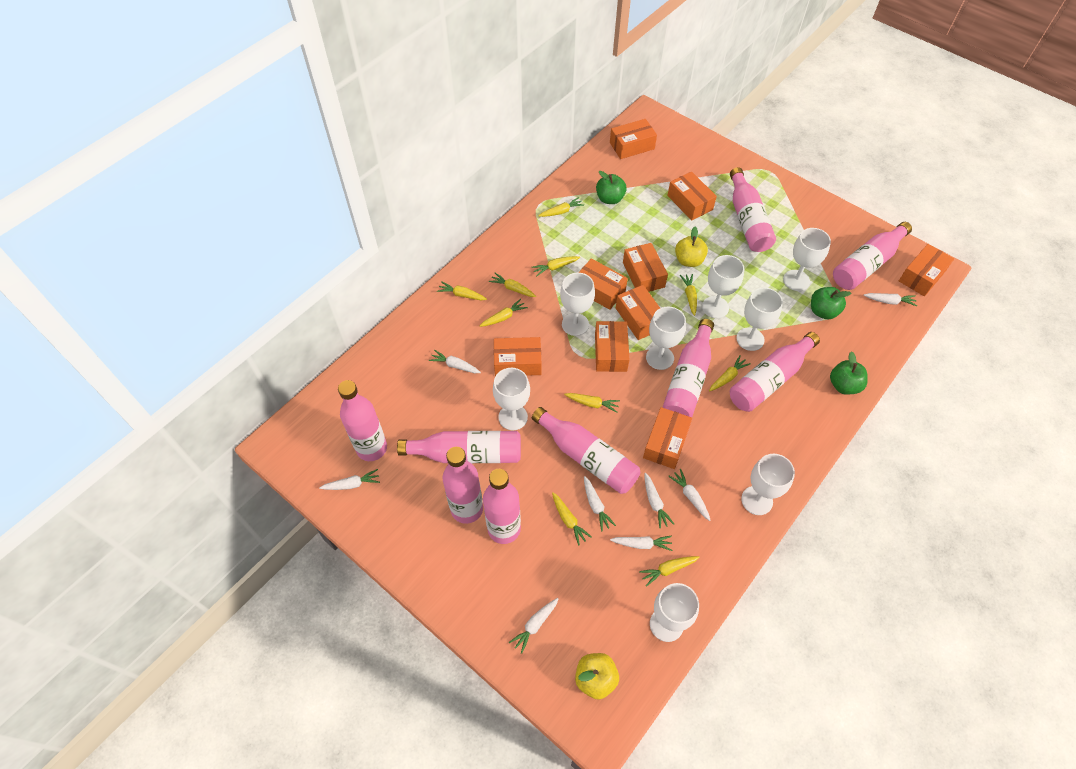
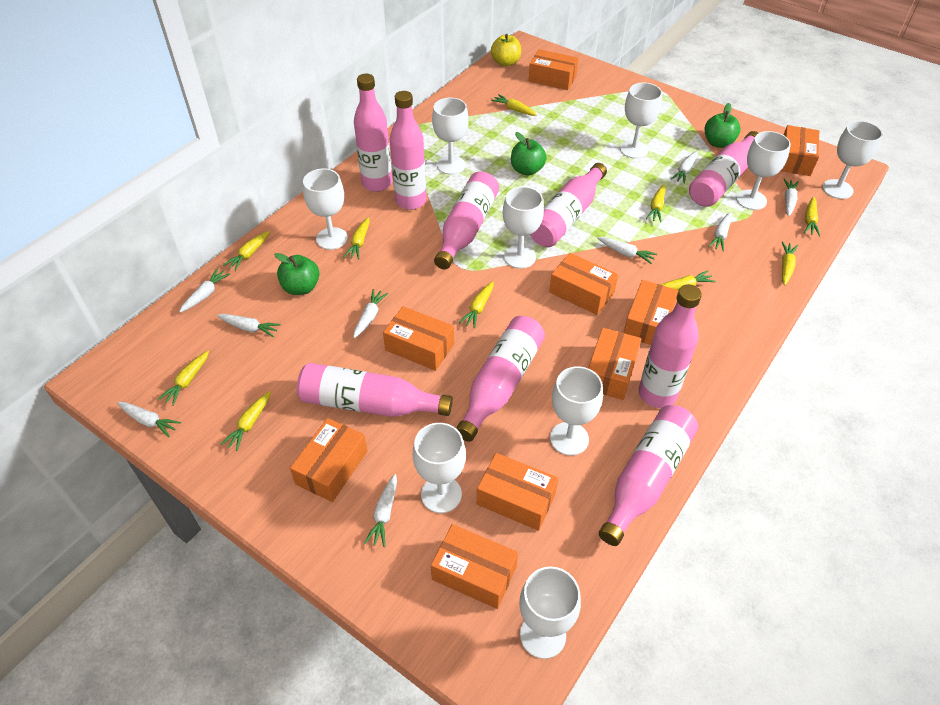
white carrot: 8 -> 9
white goblet: 8 -> 9
yellow apple: 2 -> 1

